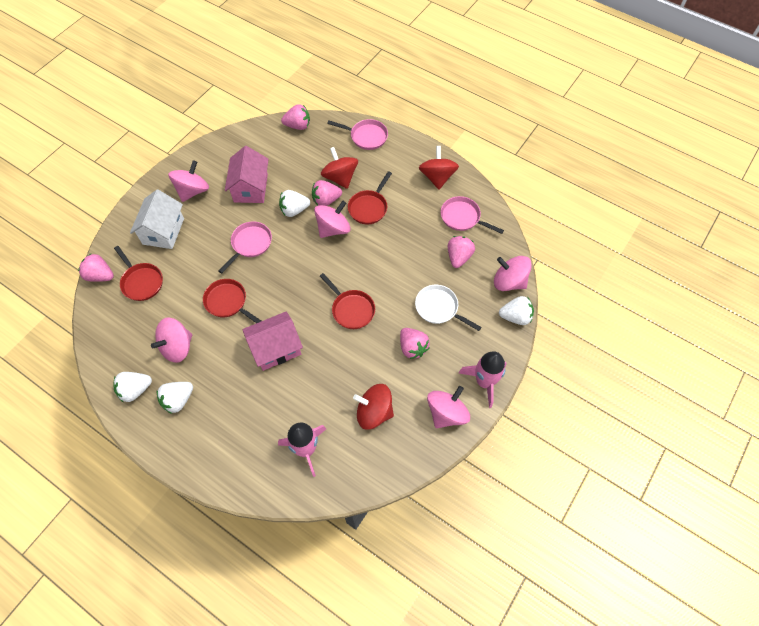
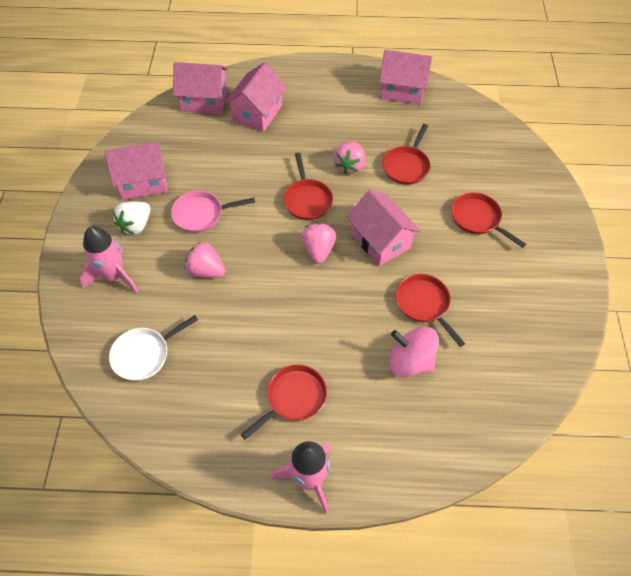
pink house: 2 -> 5
pink pan: 3 -> 1
pink spinning top: 5 -> 1
pink strawberry: 5 -> 3
red pan: 4 -> 5
red spinning top: 3 -> 0
white house: 1 -> 0
white strawberry: 4 -> 1

